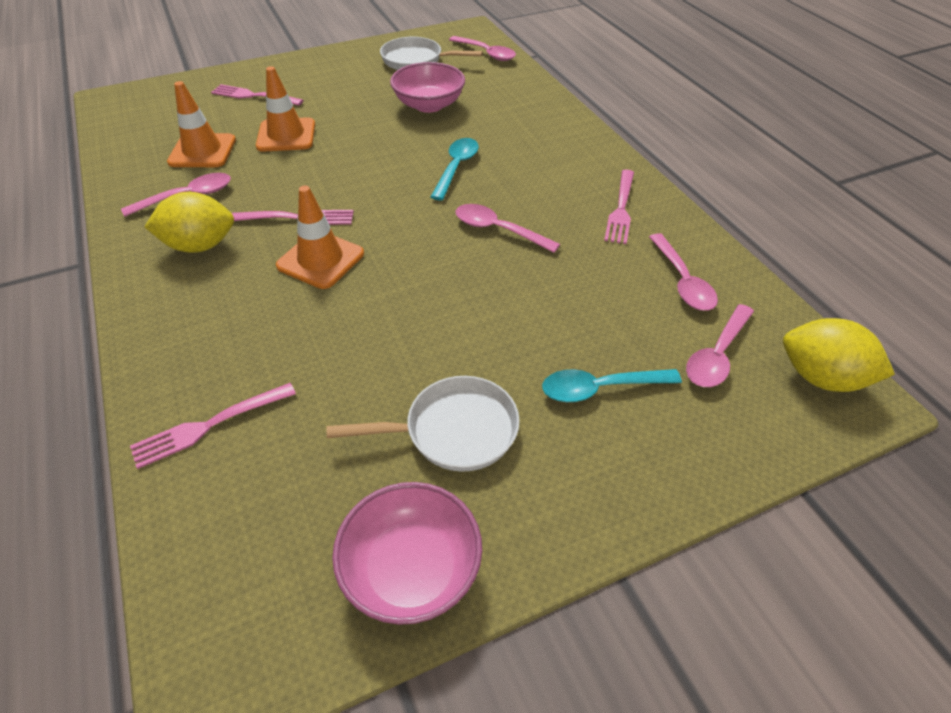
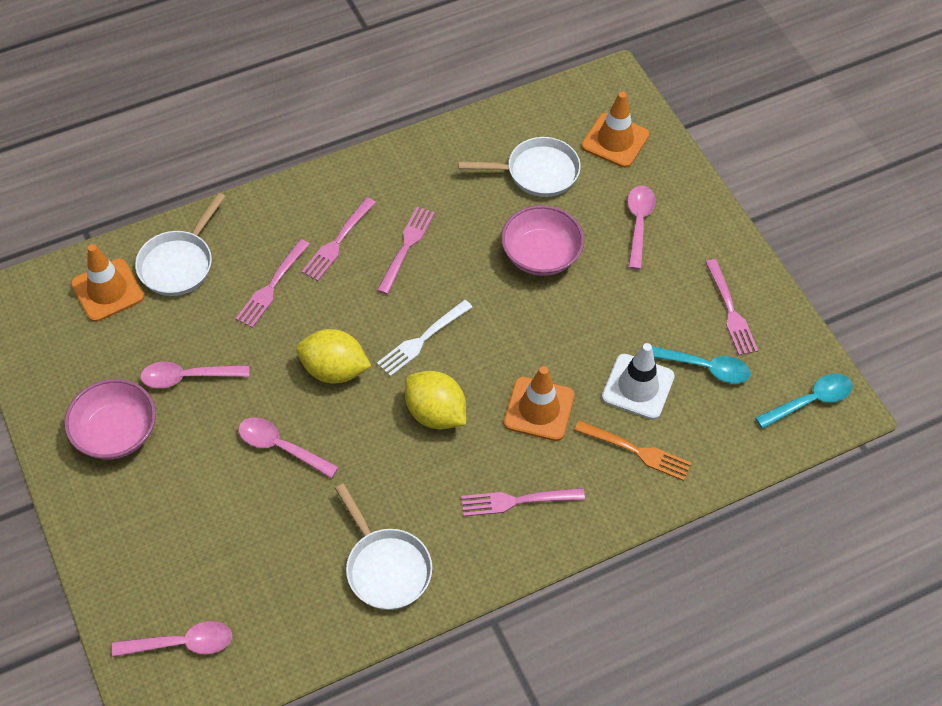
orange fork: 0 -> 1
pink fork: 4 -> 5
pink spoon: 5 -> 4
white fork: 0 -> 1
white pan: 2 -> 3
white traffic cone: 0 -> 1

